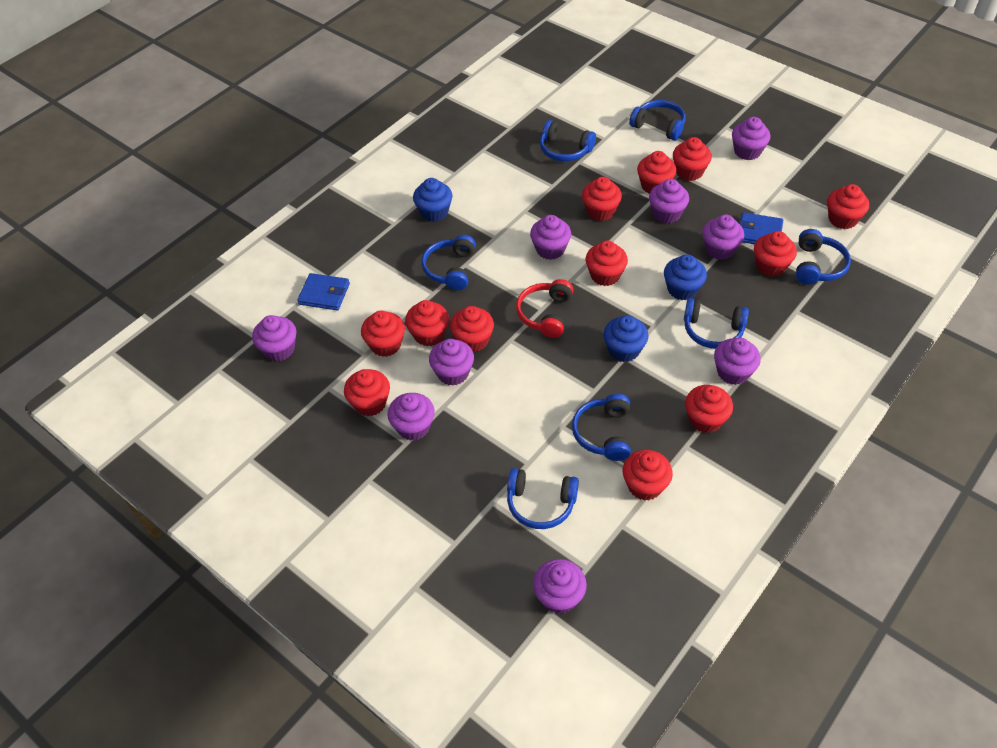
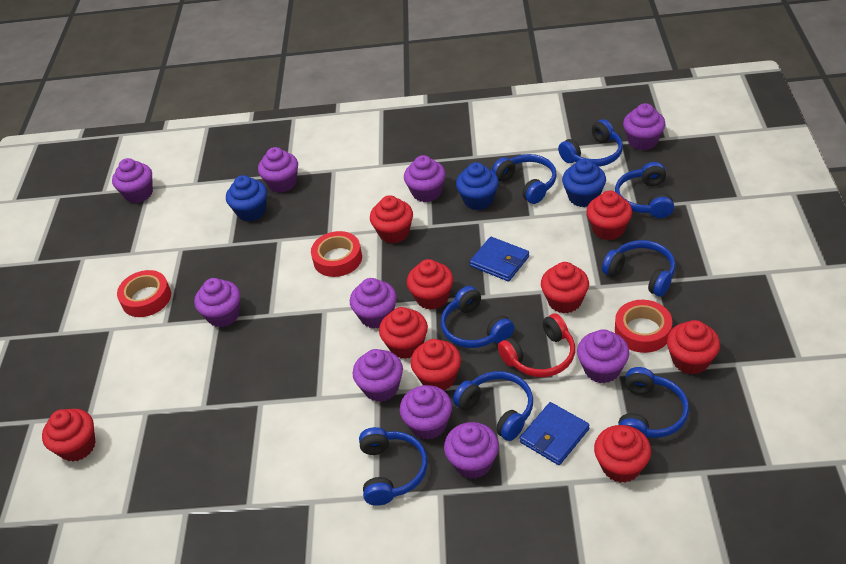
blue headphones: 7 -> 8
purple cupcake: 9 -> 10
red cupcake: 12 -> 9
red tape: 0 -> 3

